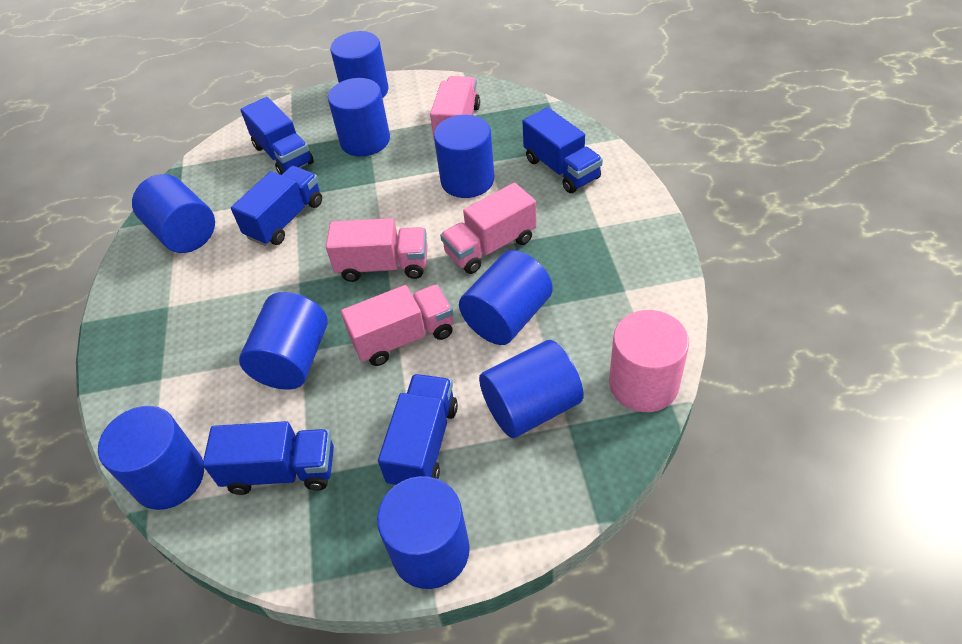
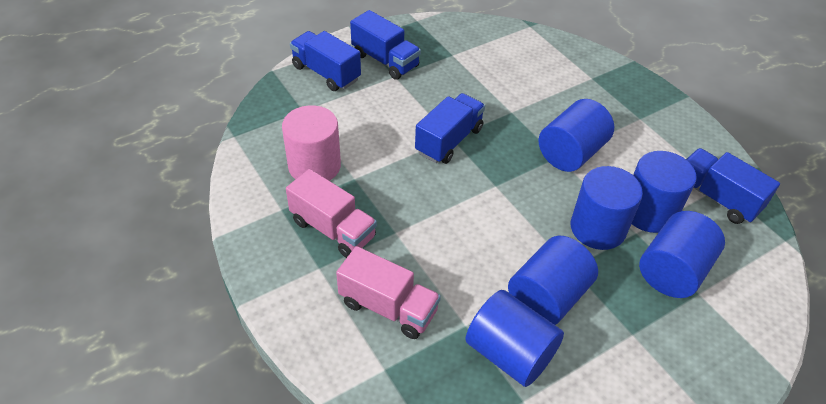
blue cylinder: 9 -> 6
blue truck: 5 -> 4
pink truck: 4 -> 2

